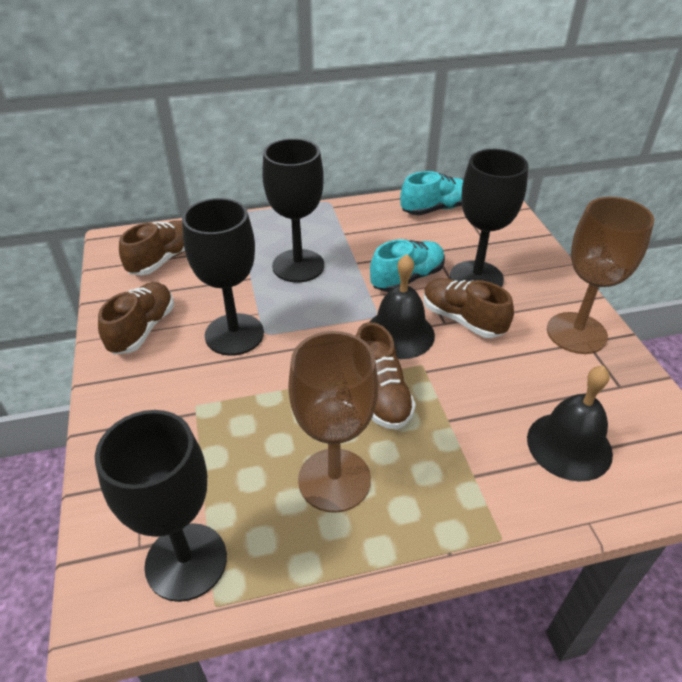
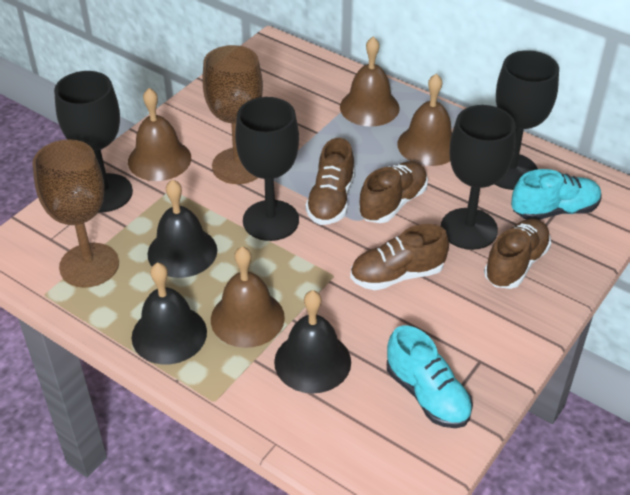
black bell: 2 -> 3
brown bell: 0 -> 4

